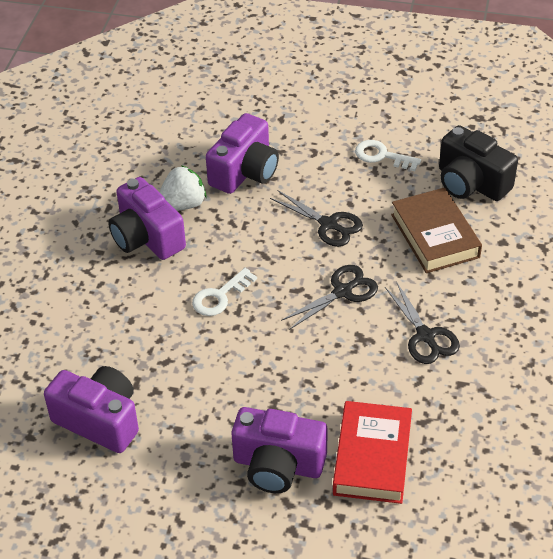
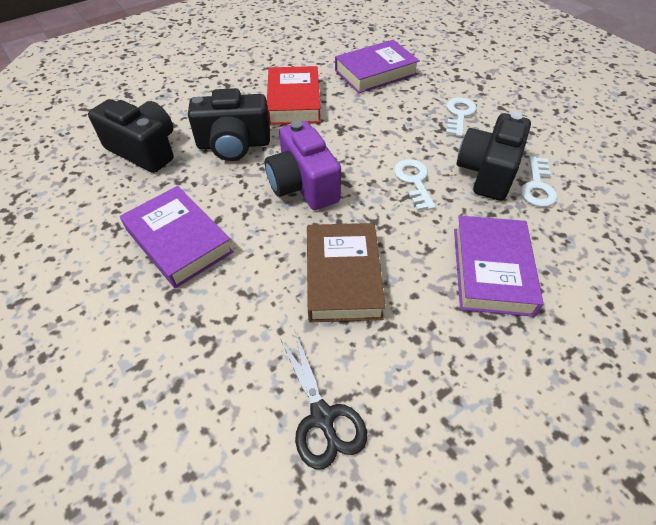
black camera: 1 -> 3
black scissors: 3 -> 1
purple book: 0 -> 3
purple camera: 4 -> 1
white key: 2 -> 3
white strawberry: 1 -> 0

